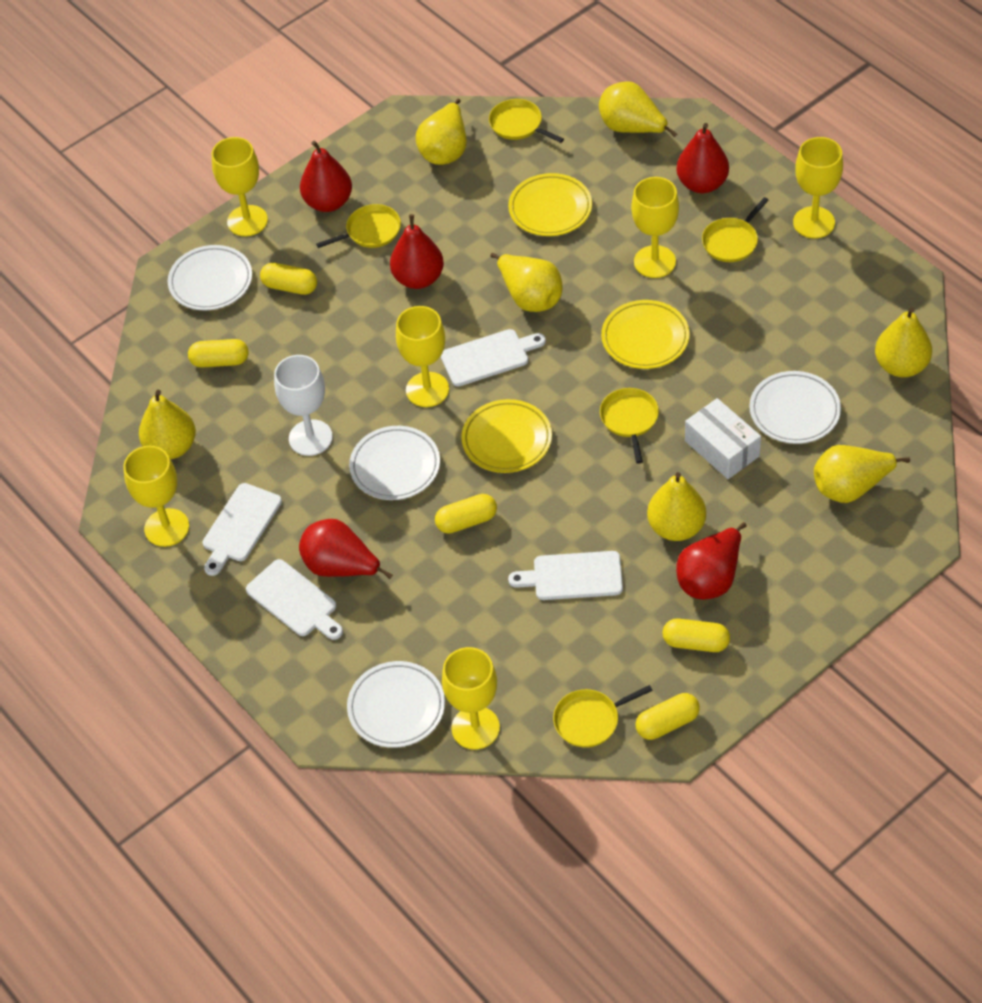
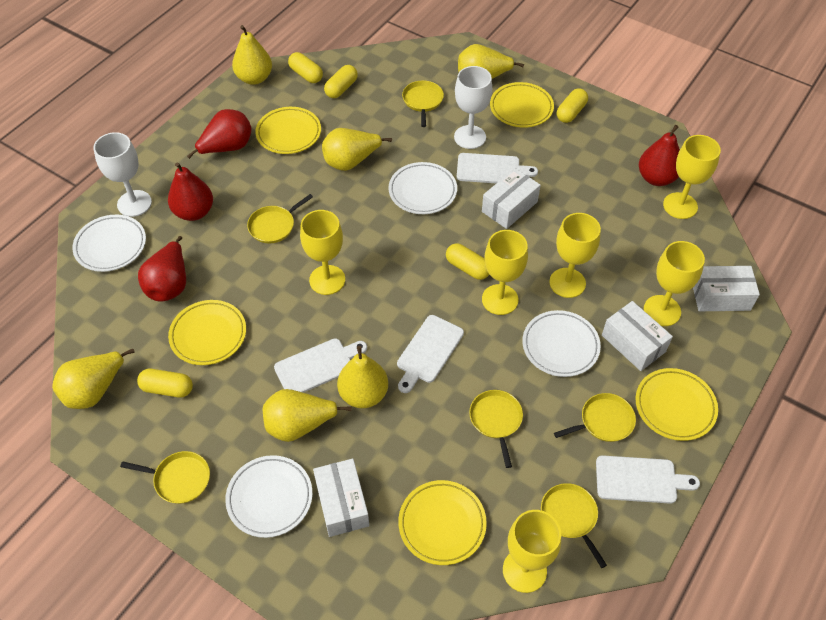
red pear: 5 -> 4
white box: 1 -> 4
white goblet: 1 -> 2
yellow pan: 5 -> 6
yellow pear: 7 -> 6
yellow plate: 3 -> 5

